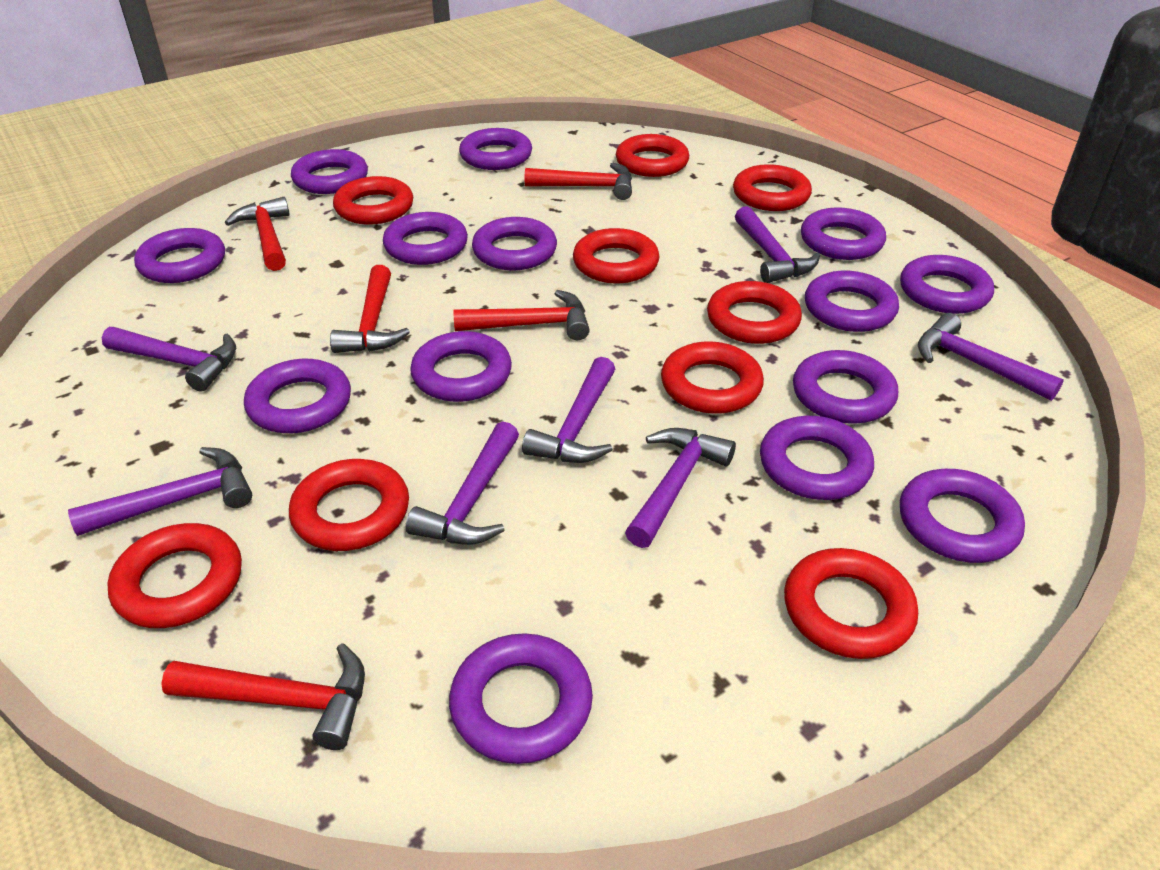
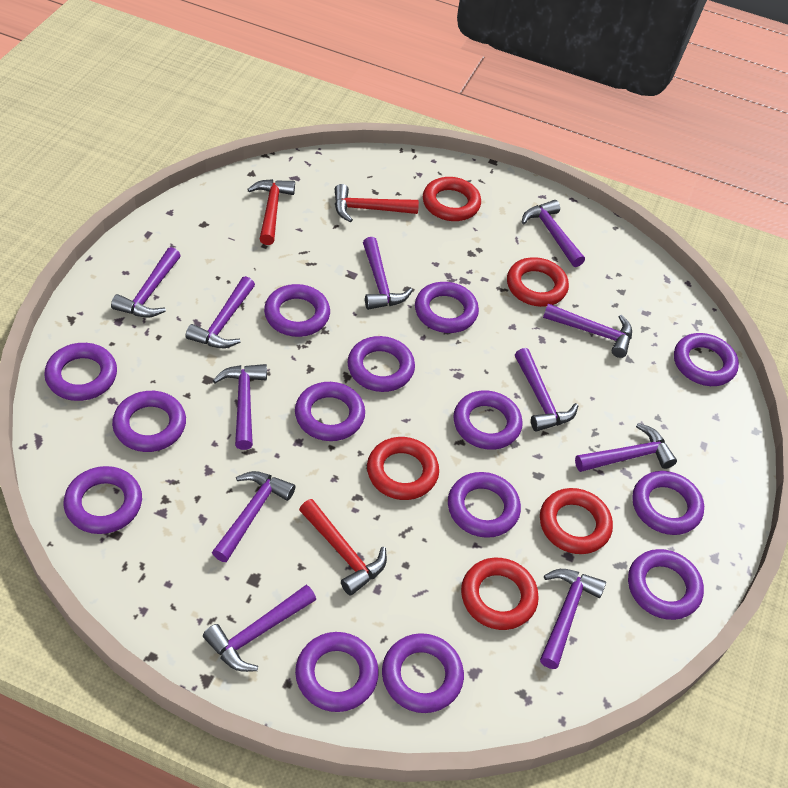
purple hammer: 7 -> 11
red hammer: 5 -> 3
red ring: 9 -> 5

